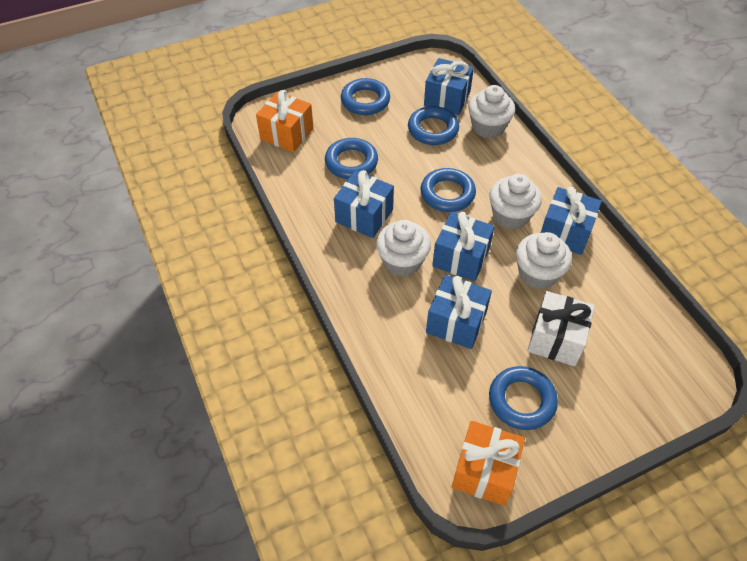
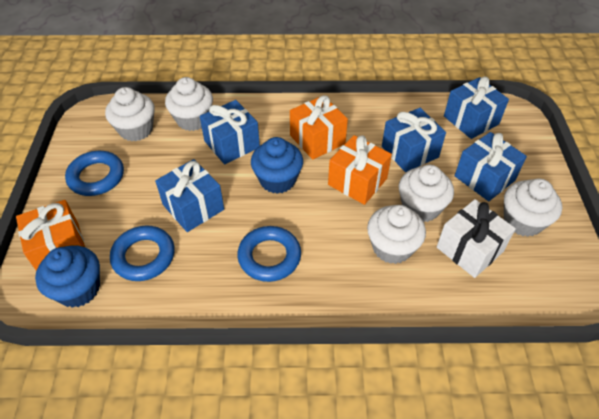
blue cupcake: 0 -> 2
blue ring: 5 -> 3
orange gift: 2 -> 3
white cupcake: 4 -> 5

